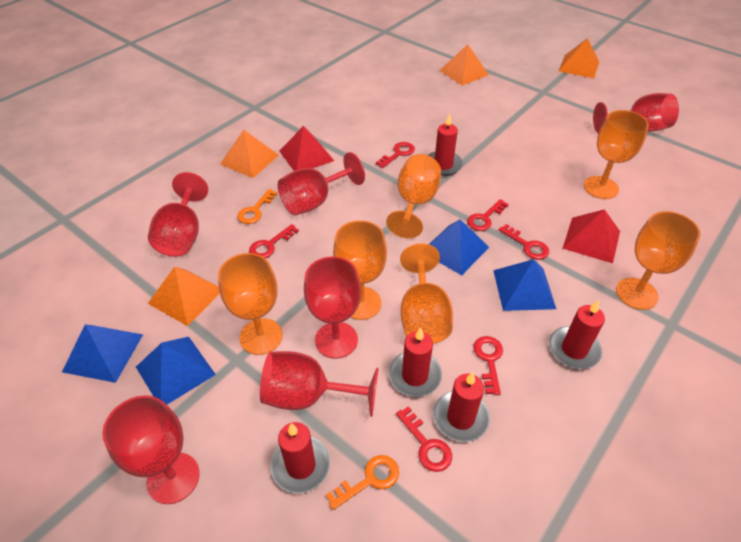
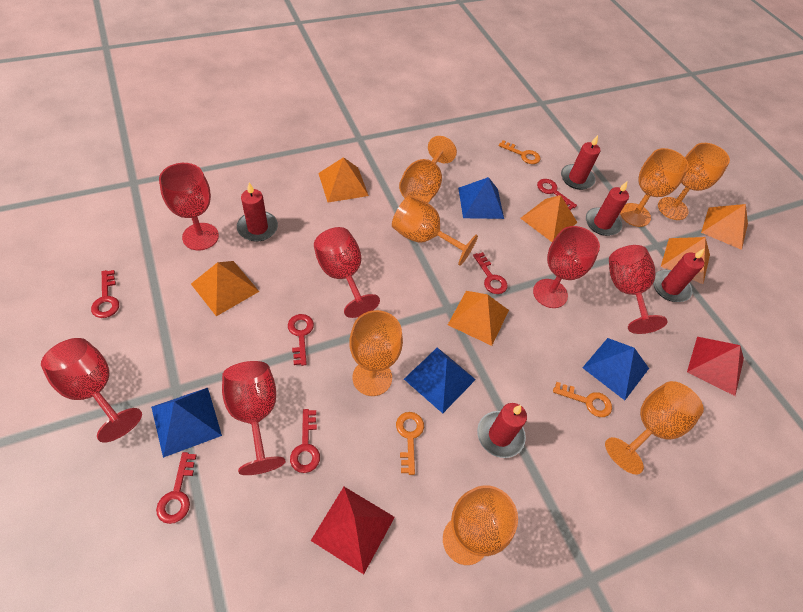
orange goblet: 6 -> 7
orange key: 2 -> 3
orange pyramid: 4 -> 6

